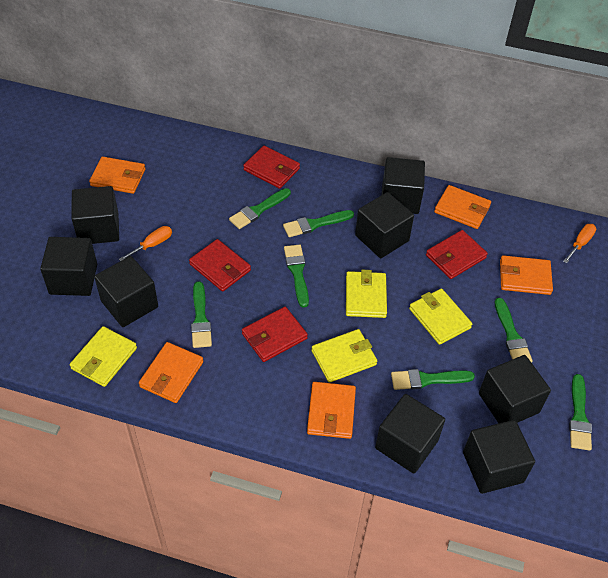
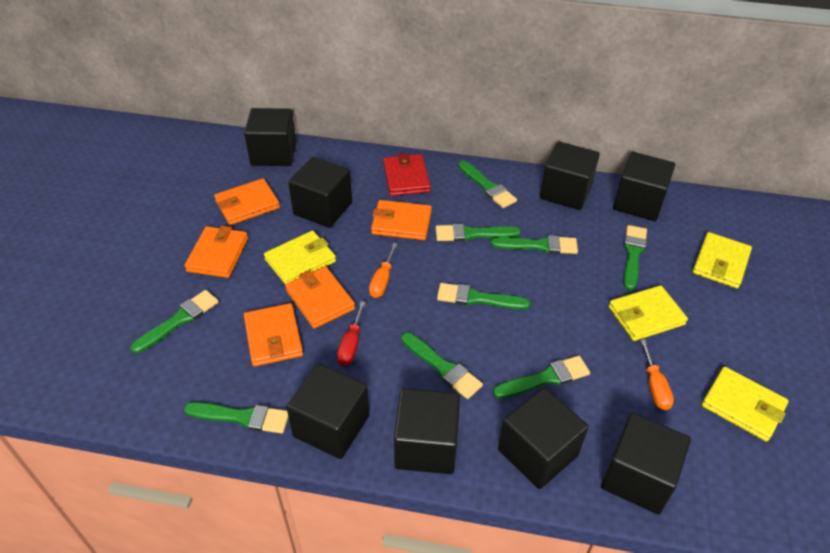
green brush: 7 -> 9
red screwdriver: 0 -> 1
red wallet: 4 -> 1

